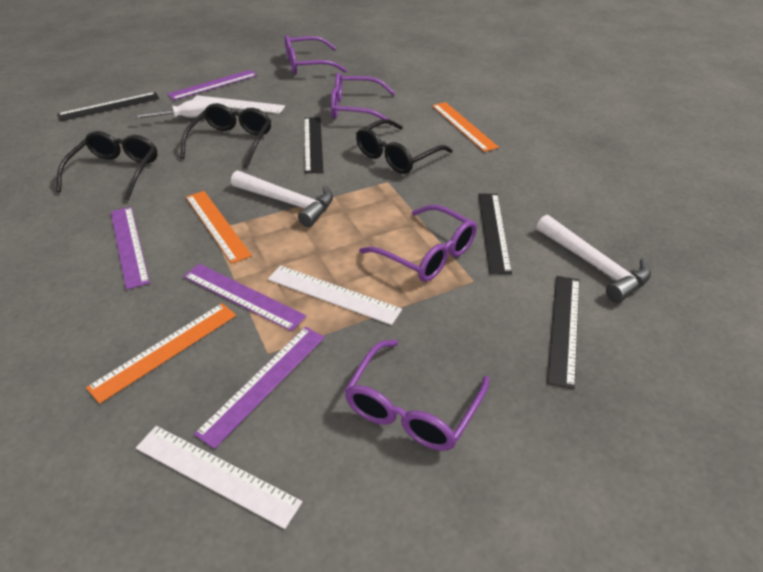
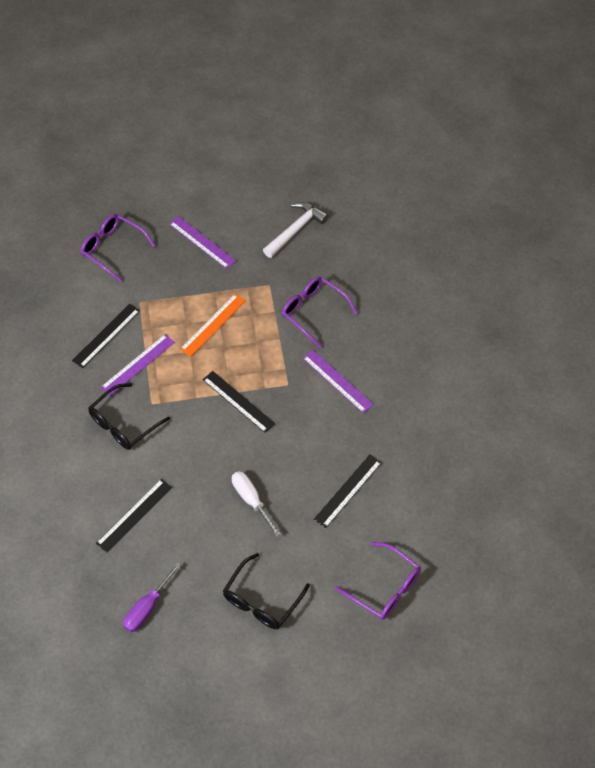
black glasses: 3 -> 2
orange ruler: 3 -> 1
purple glasses: 4 -> 3
purple ruler: 4 -> 3
purple screwdriver: 0 -> 1
white hammer: 2 -> 1
white ruler: 3 -> 0

